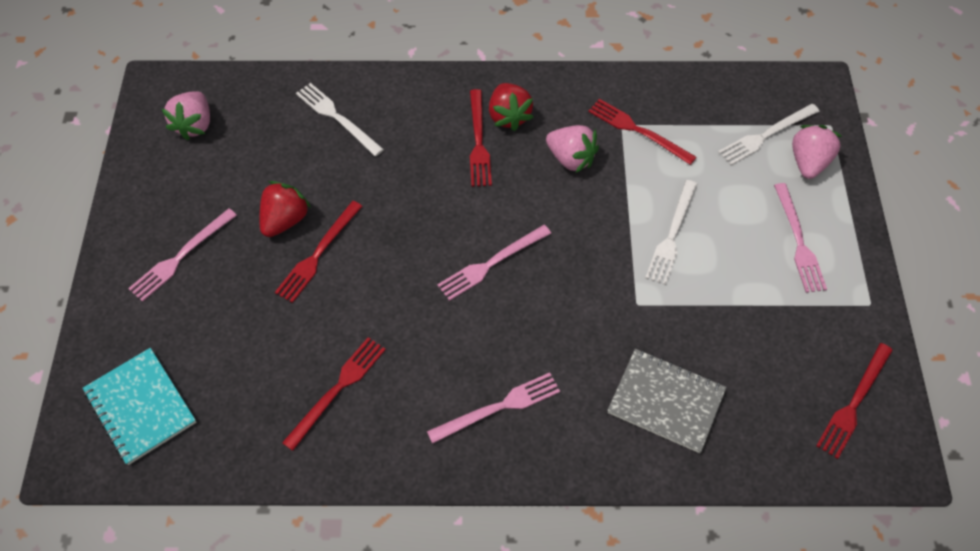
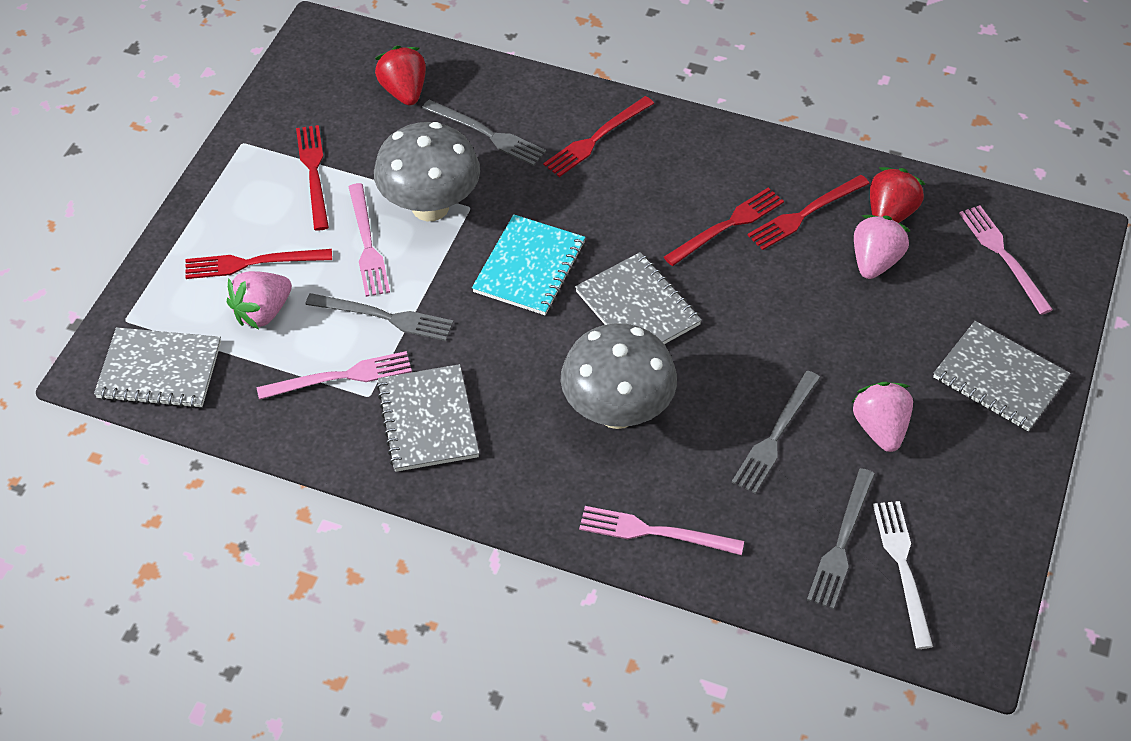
grey fork: 0 -> 4
grey mushroom: 0 -> 2
grey notebook: 1 -> 4
white fork: 3 -> 1

